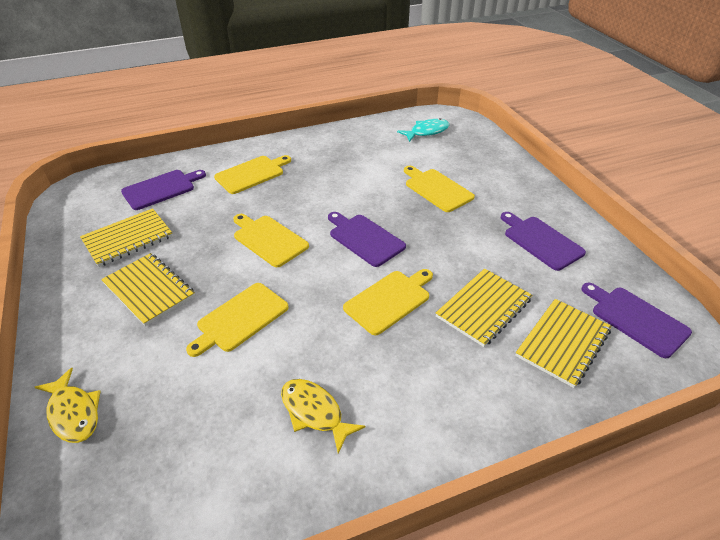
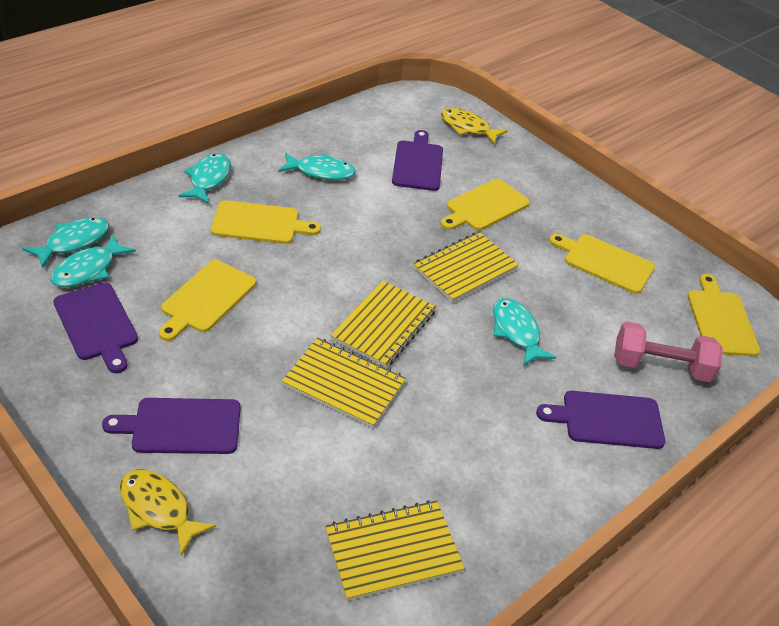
pink dumbbell: 0 -> 1
turquoise fish: 1 -> 5

